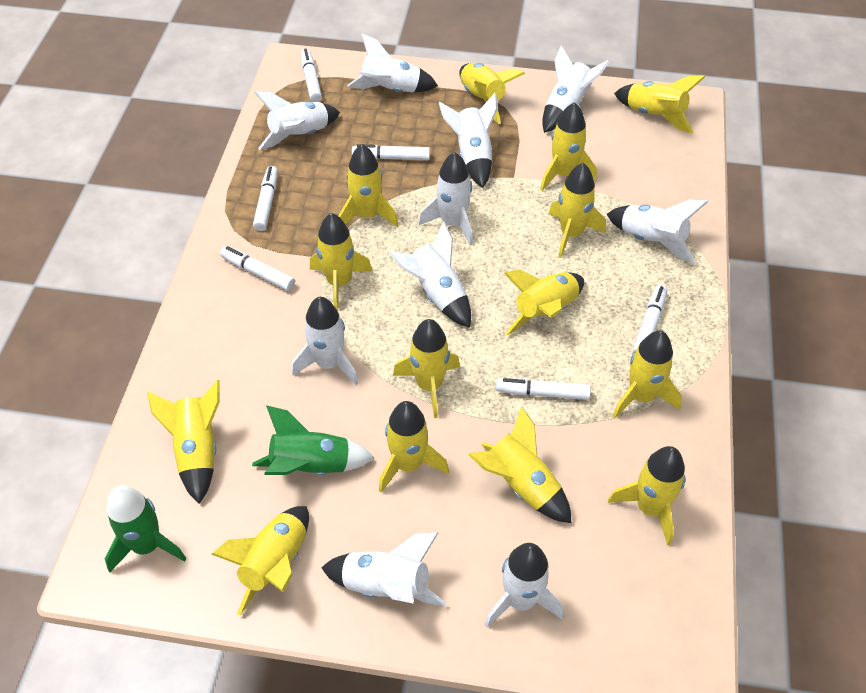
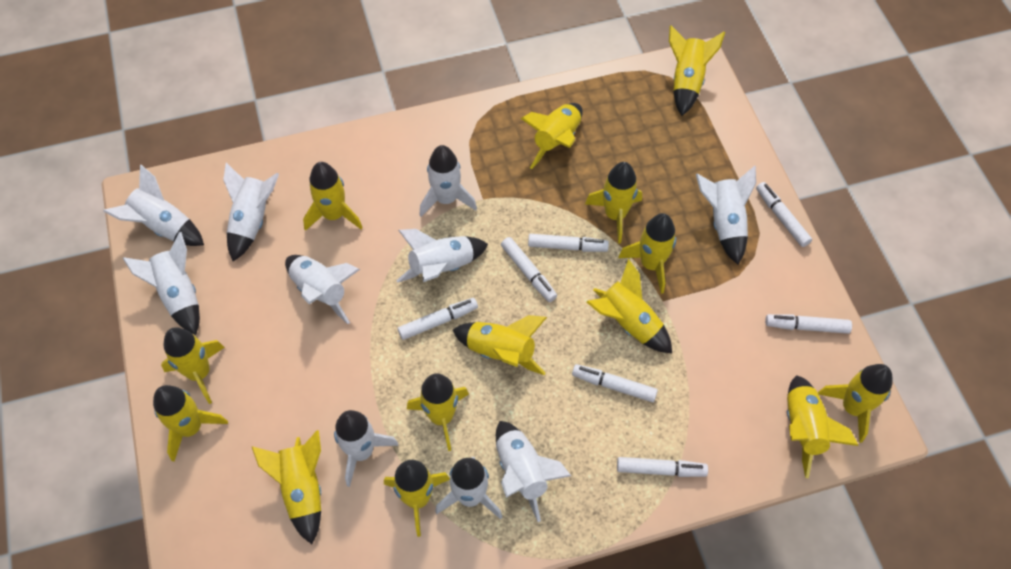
green rocket: 2 -> 0
white marker: 6 -> 7

